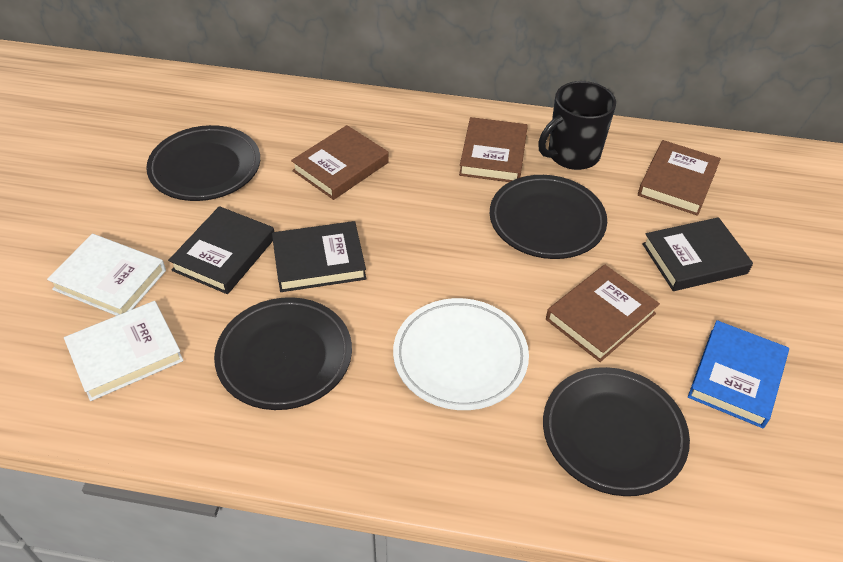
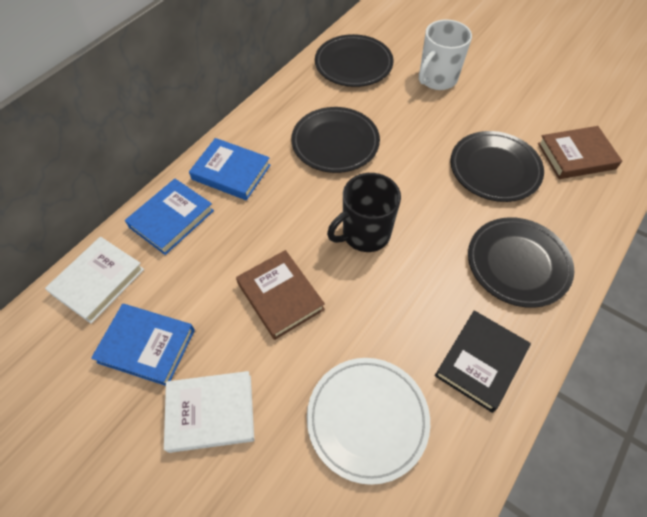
black book: 3 -> 1
blue book: 1 -> 3
brown book: 4 -> 2
white mug: 0 -> 1

